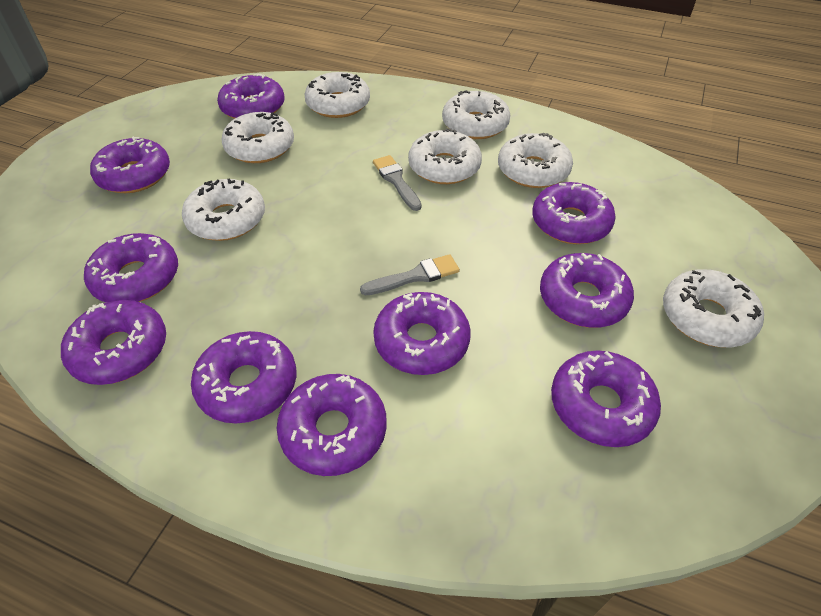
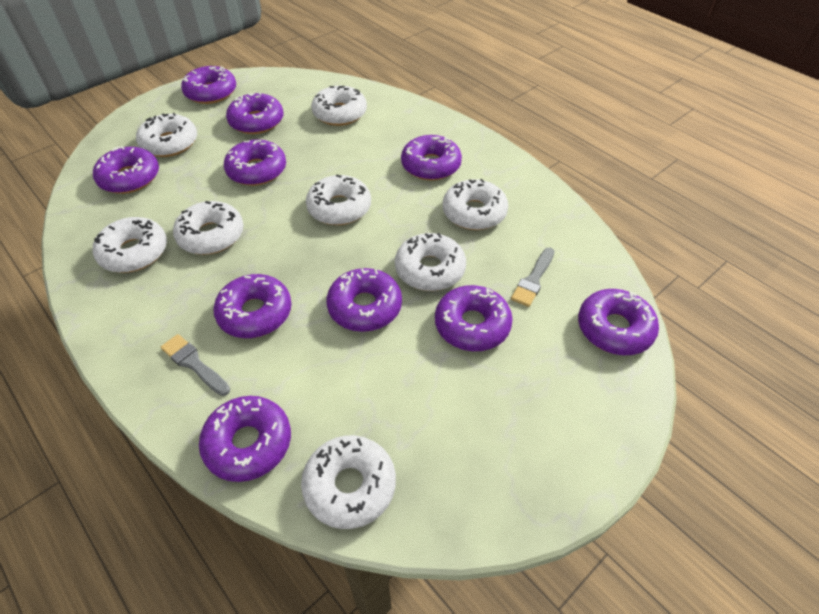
white donut: 7 -> 8

